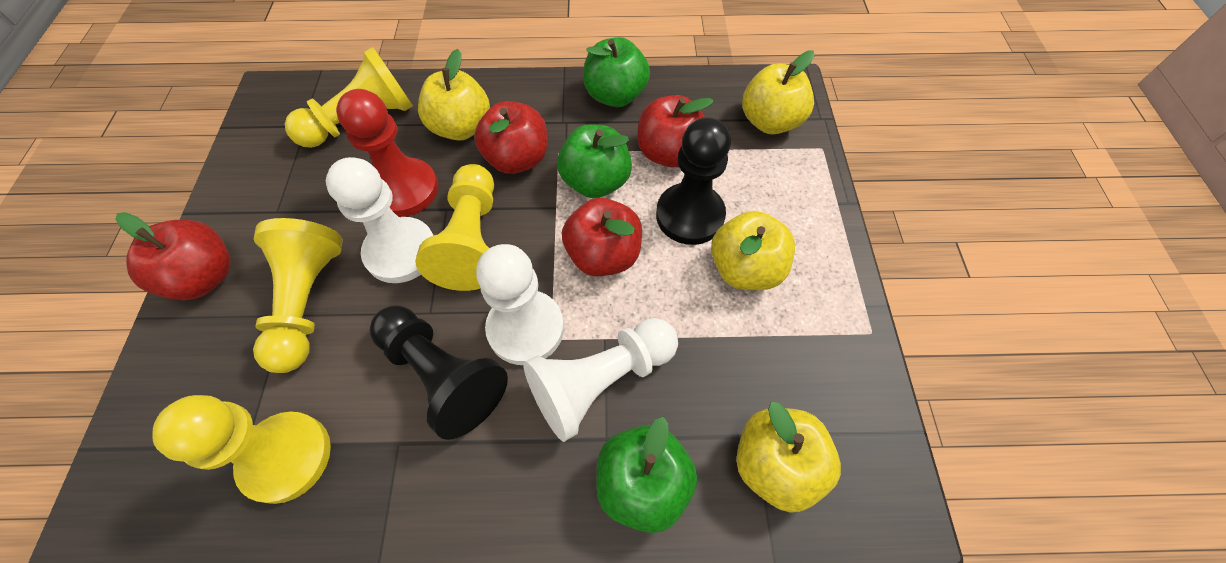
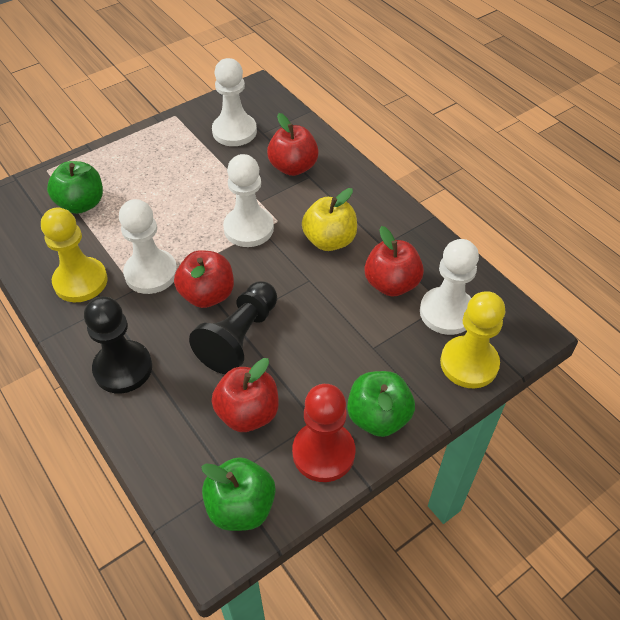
white pawn: 3 -> 4
yellow apple: 4 -> 1
yellow pawn: 4 -> 2

